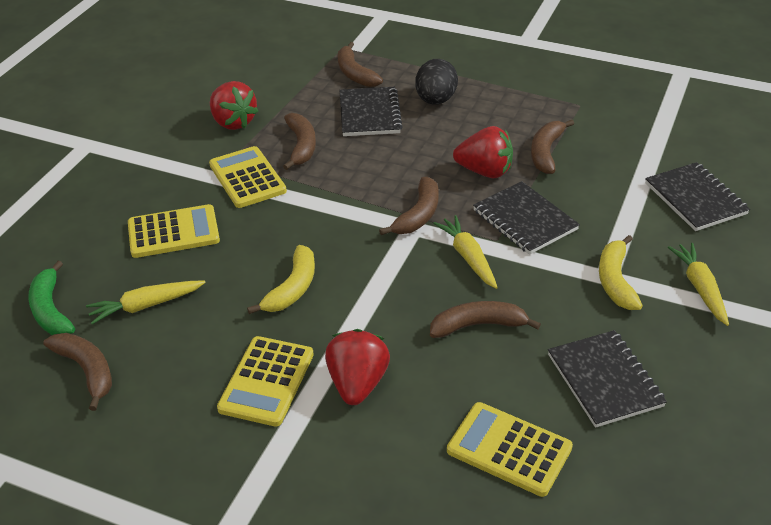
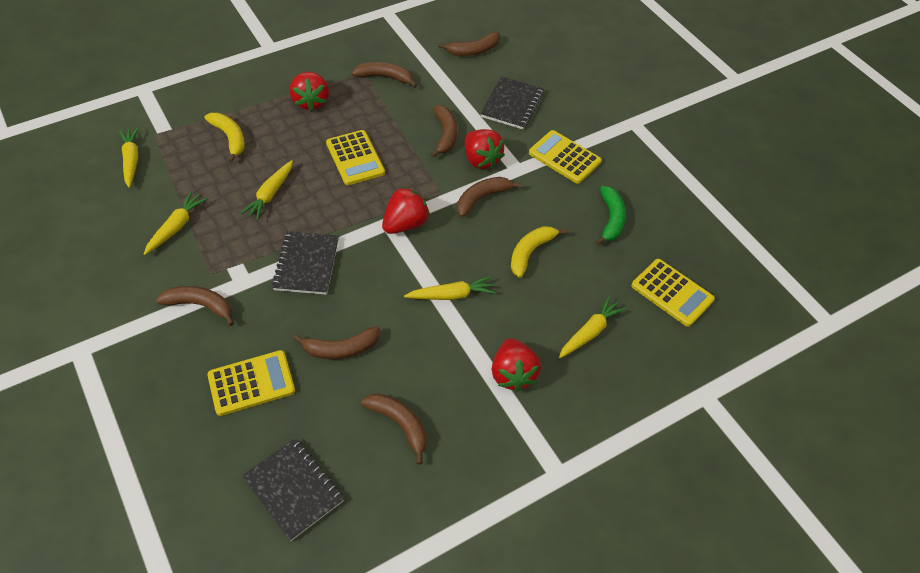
black egg: 1 -> 0
black notebook: 4 -> 3
brown banana: 6 -> 7
red strawberry: 3 -> 4
yellow carrot: 3 -> 5

